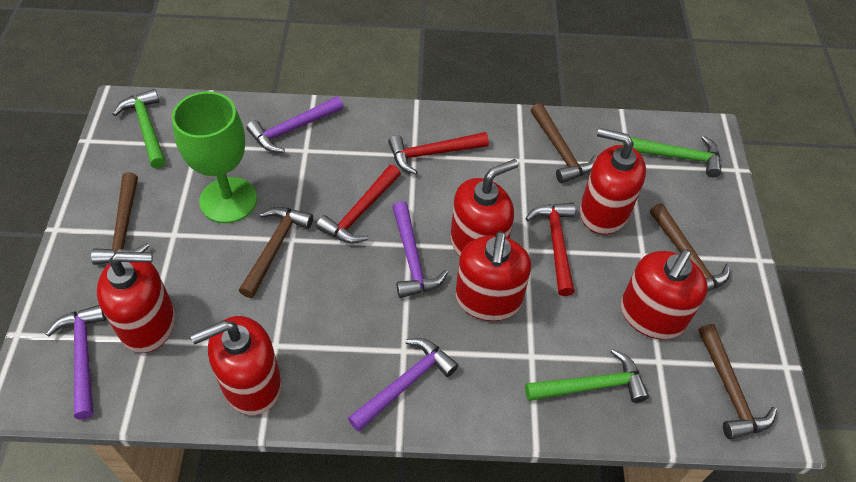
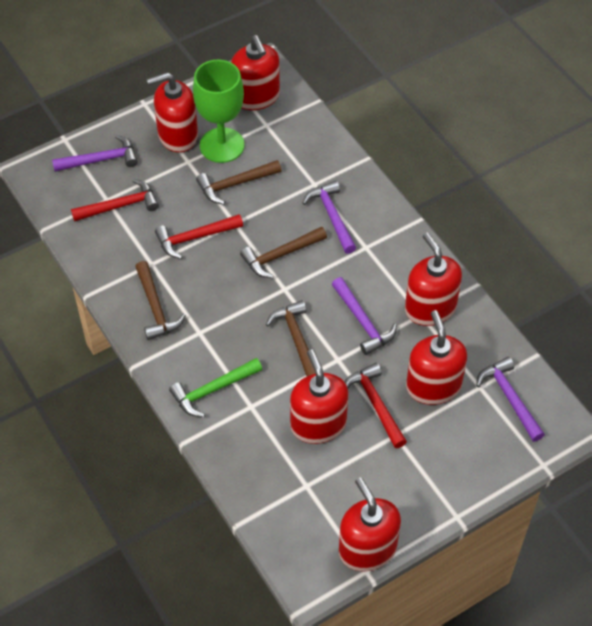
brown hammer: 5 -> 4
green hammer: 3 -> 1

